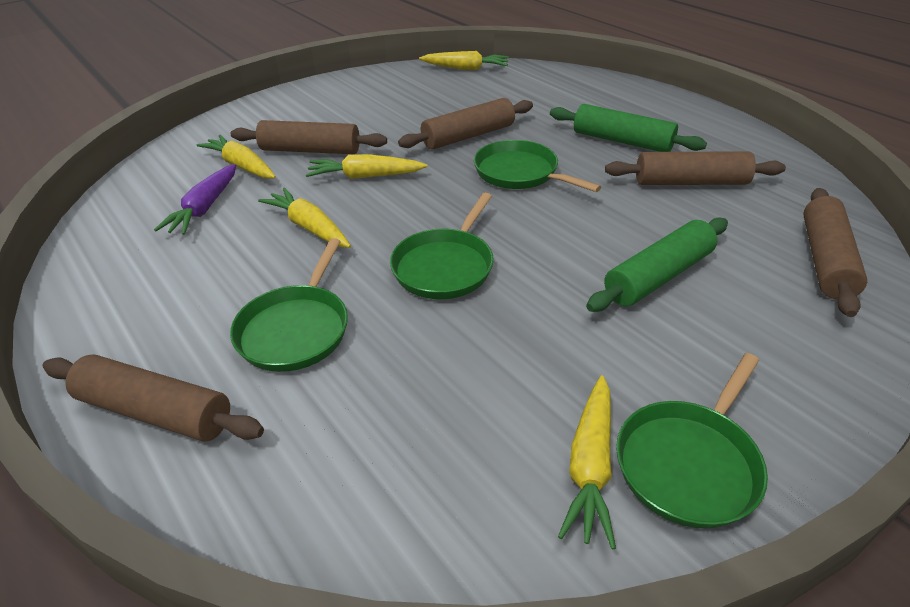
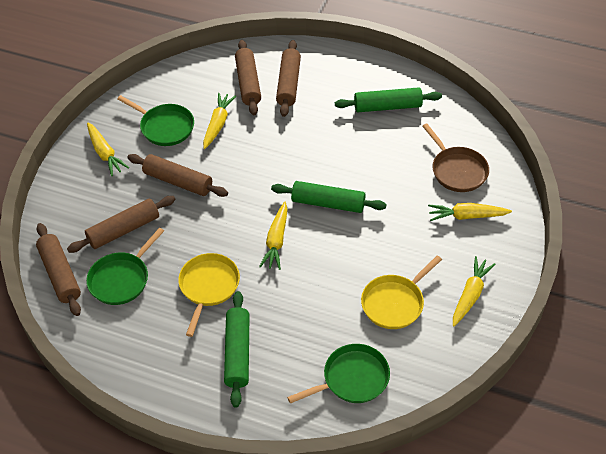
brown pan: 0 -> 1
green pan: 4 -> 3
green rolling pin: 2 -> 3
purple carrot: 1 -> 0
yellow pan: 0 -> 2

